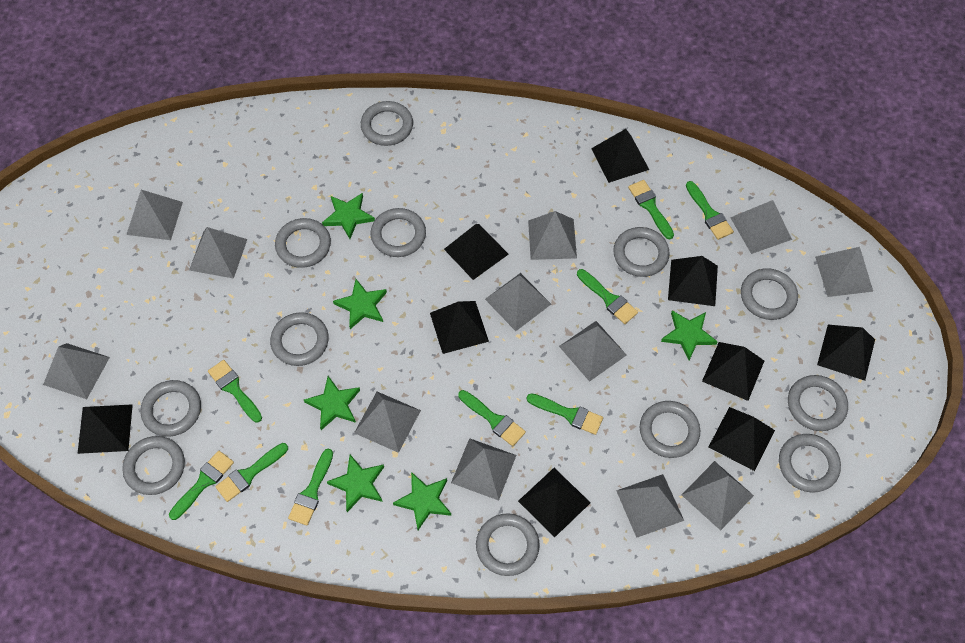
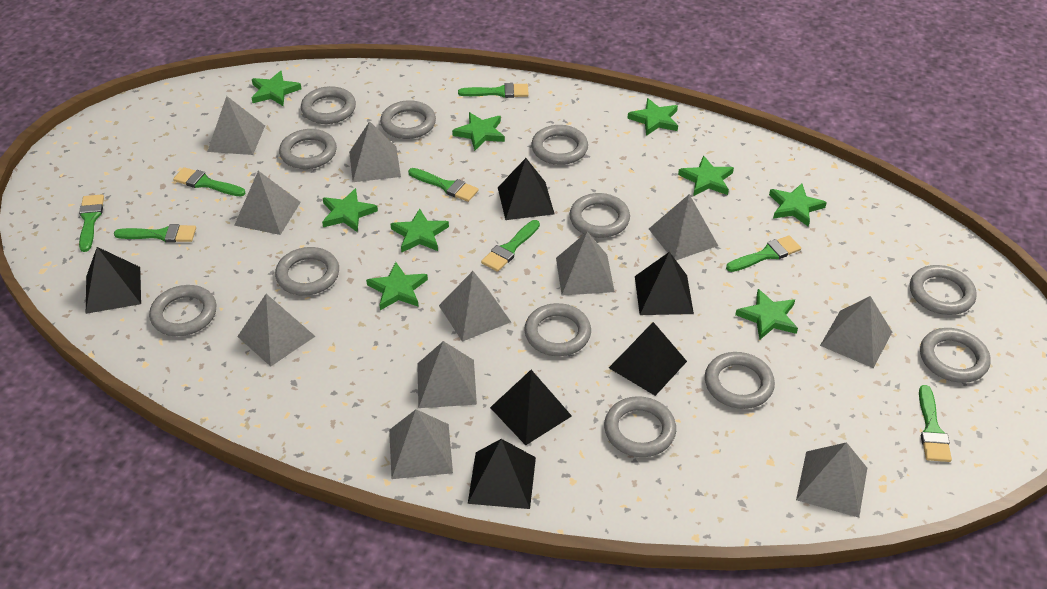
black pyramid: 9 -> 6
green brush: 9 -> 8
green star: 6 -> 9
grey pyramid: 12 -> 11

